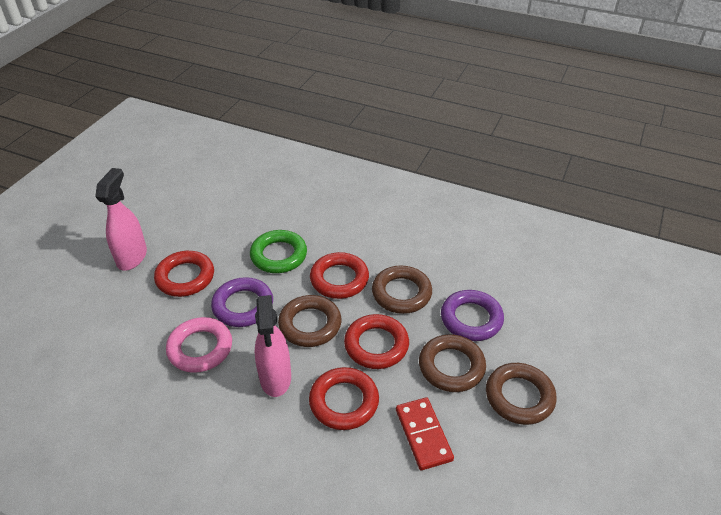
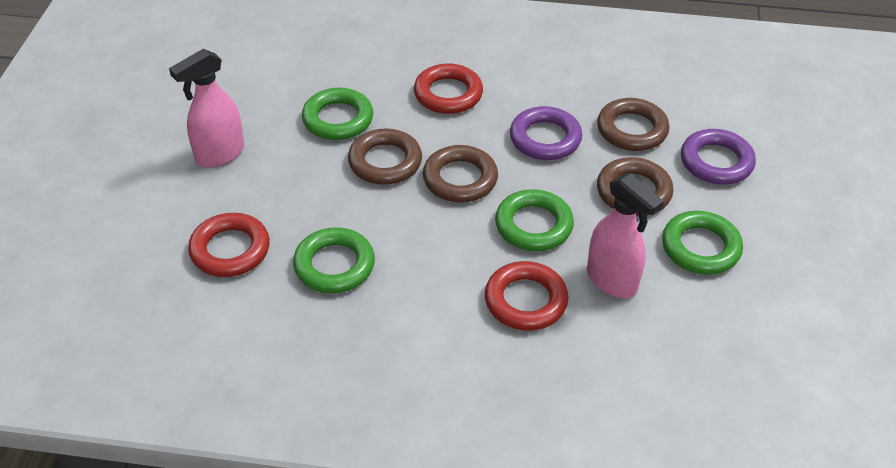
green ring: 1 -> 4
pink ring: 1 -> 0
red domino: 1 -> 0
red ring: 4 -> 3

